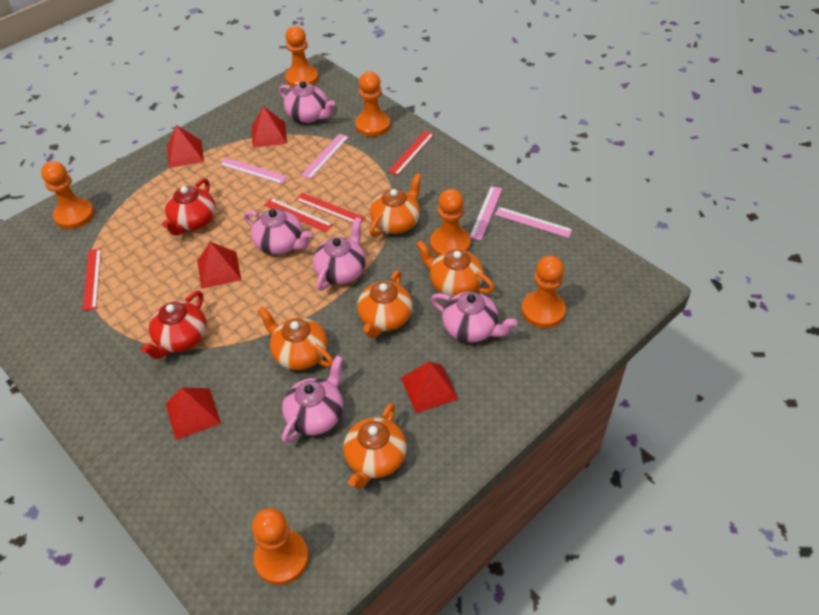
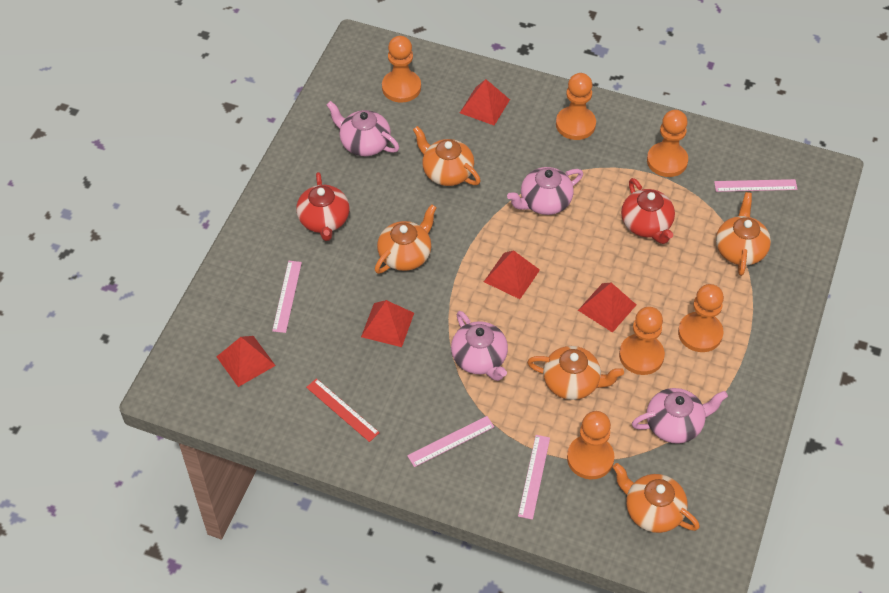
pink teapot: 5 -> 4
red ruler: 4 -> 1

